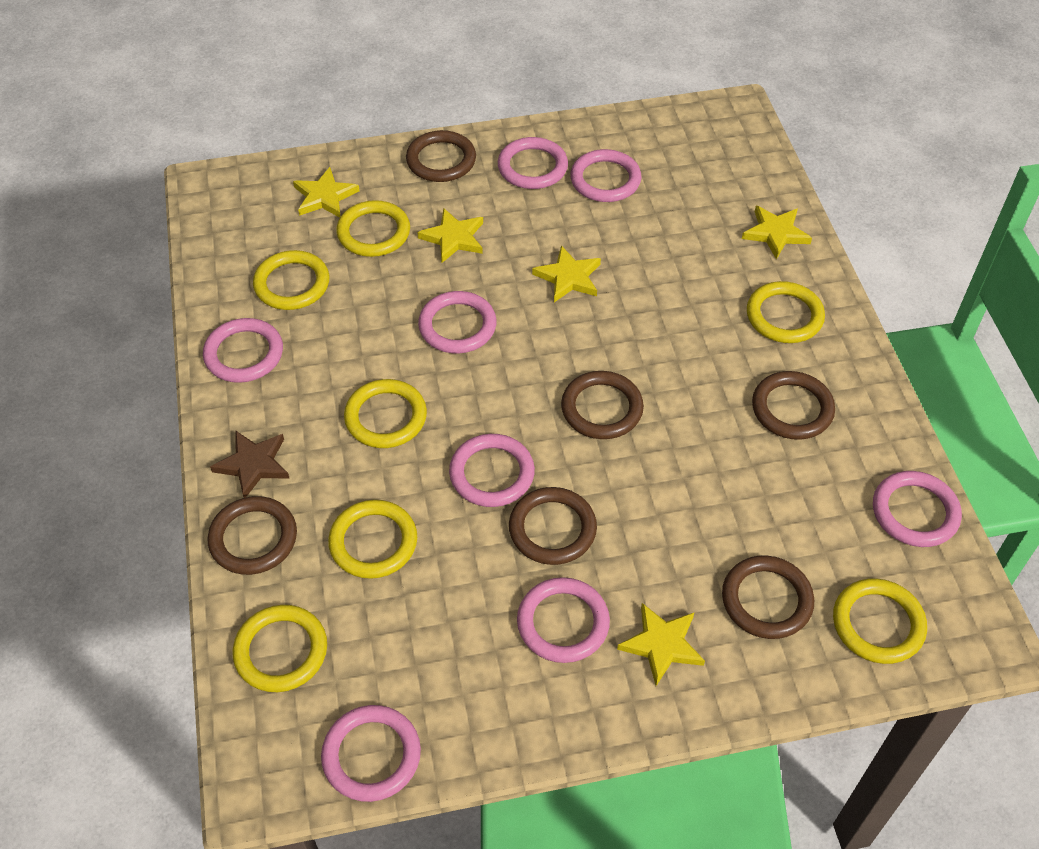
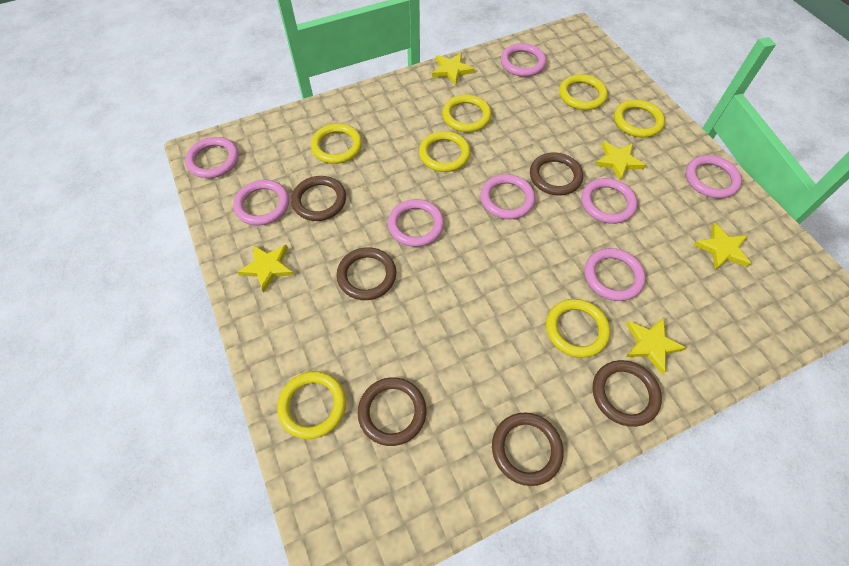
brown star: 1 -> 0

